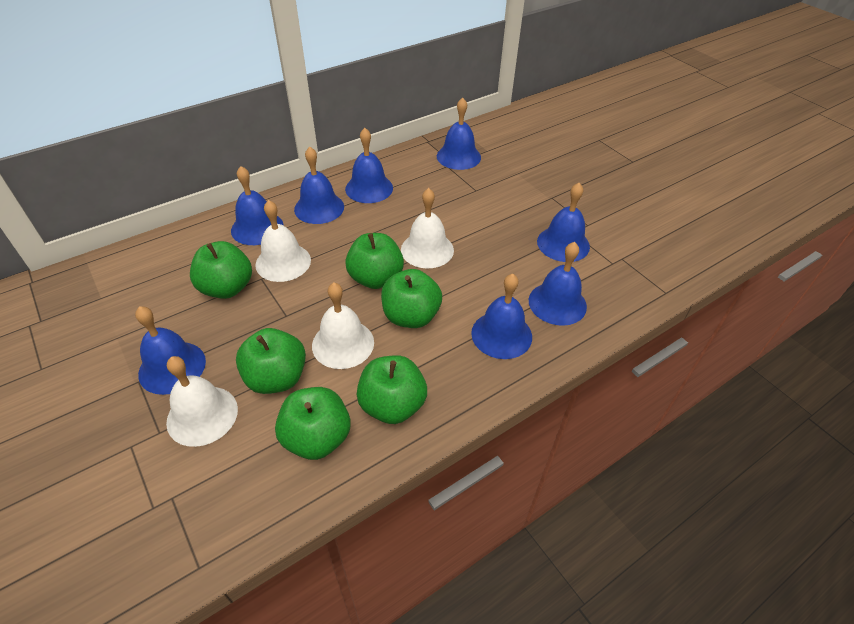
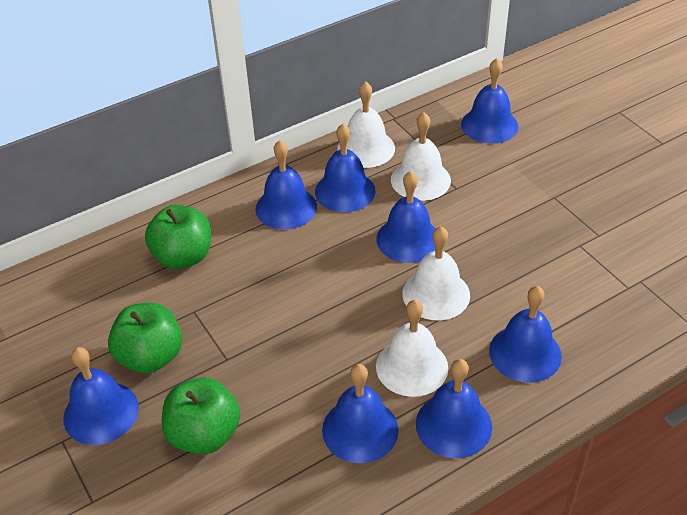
green apple: 6 -> 3

